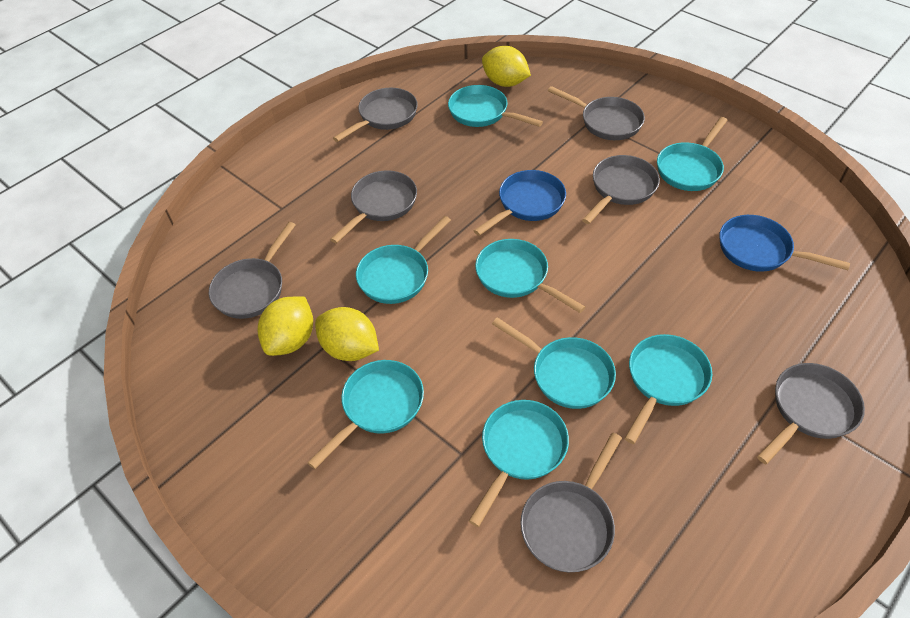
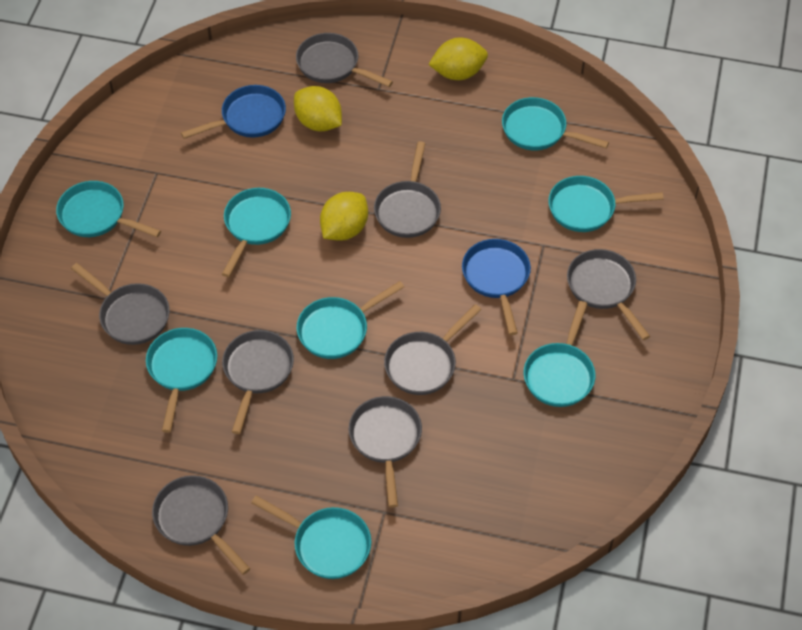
grey pan: 7 -> 8

